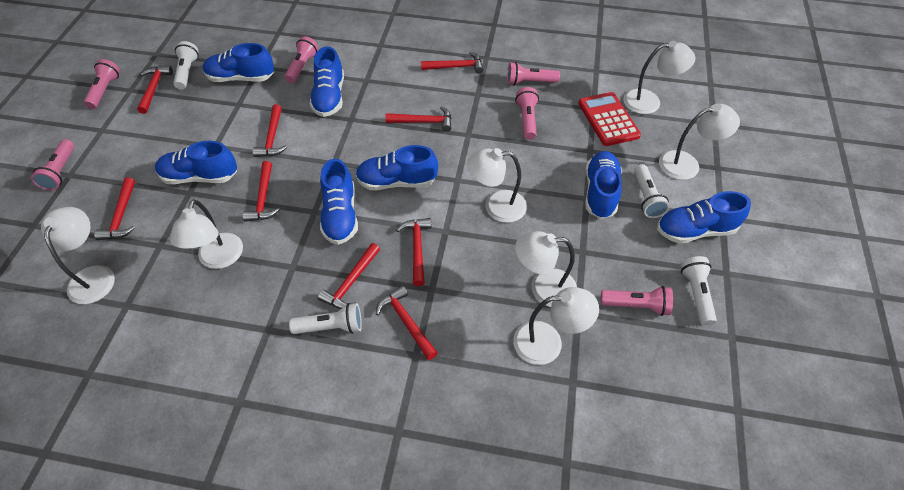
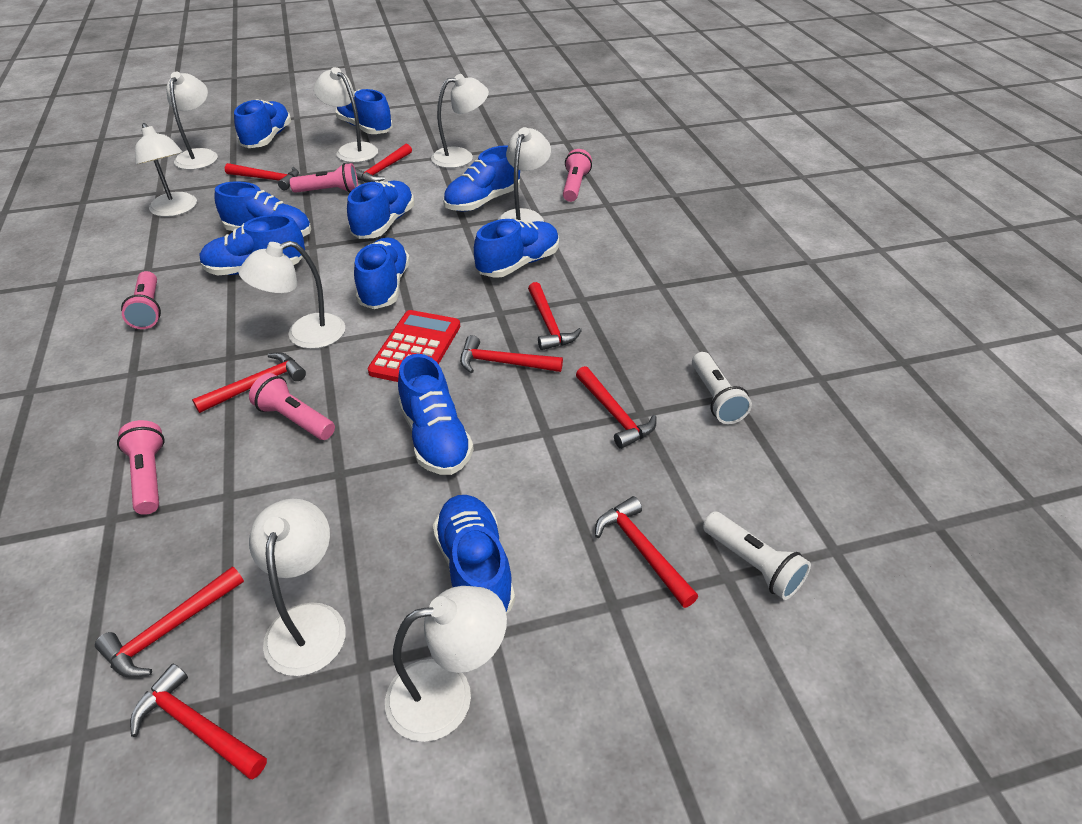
blue shoe: 7 -> 10
pink flashlight: 6 -> 5
white flashlight: 4 -> 2
white lamp: 7 -> 8

